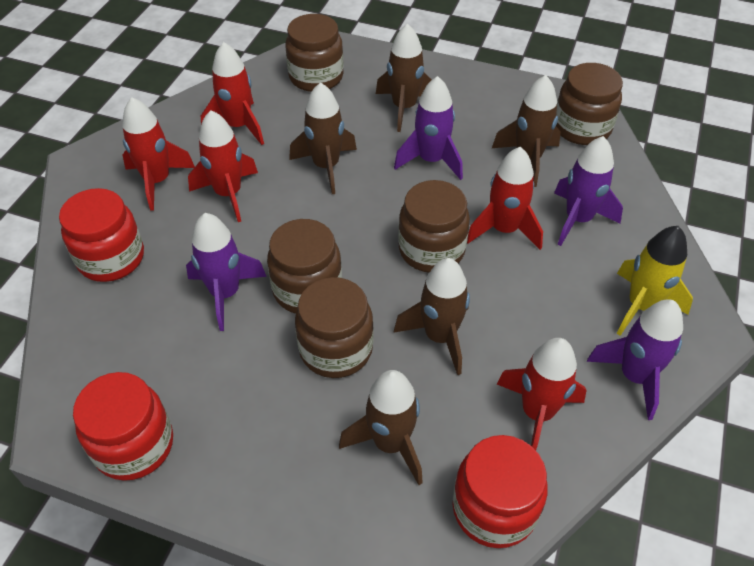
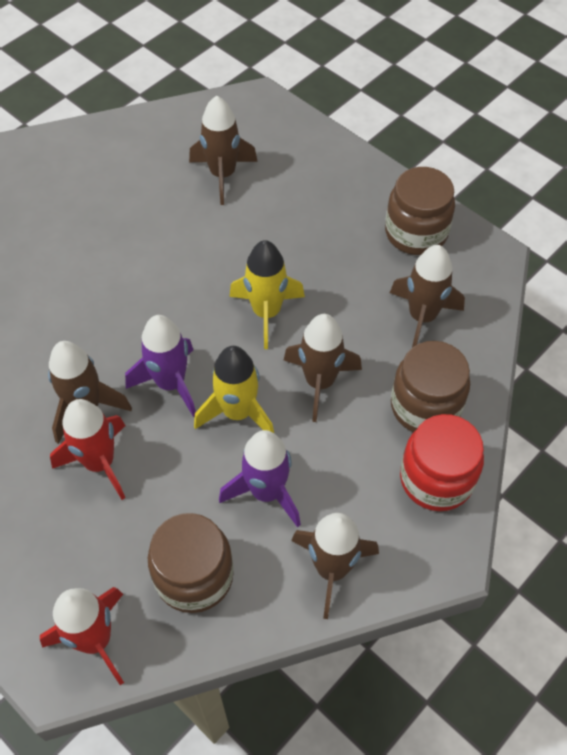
brown jar: 5 -> 3
purple rocket: 4 -> 2
red jar: 3 -> 1
red rocket: 5 -> 2
yellow rocket: 1 -> 2

